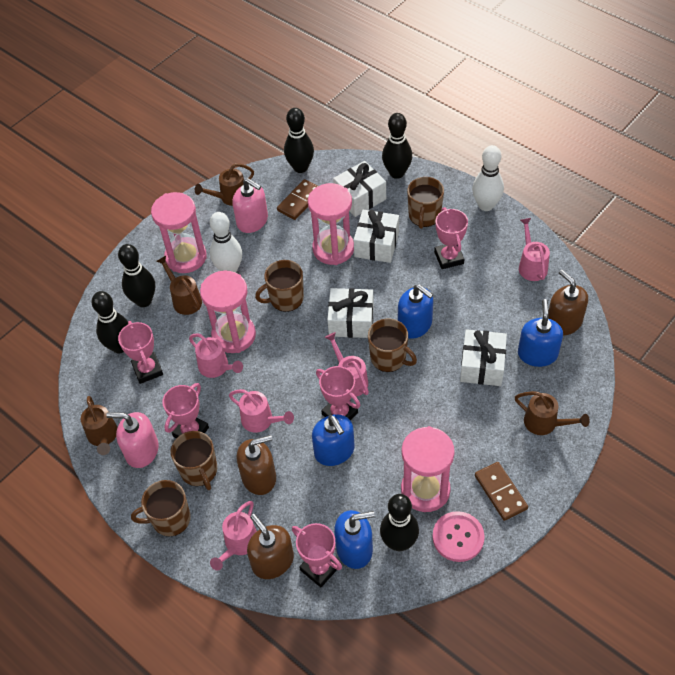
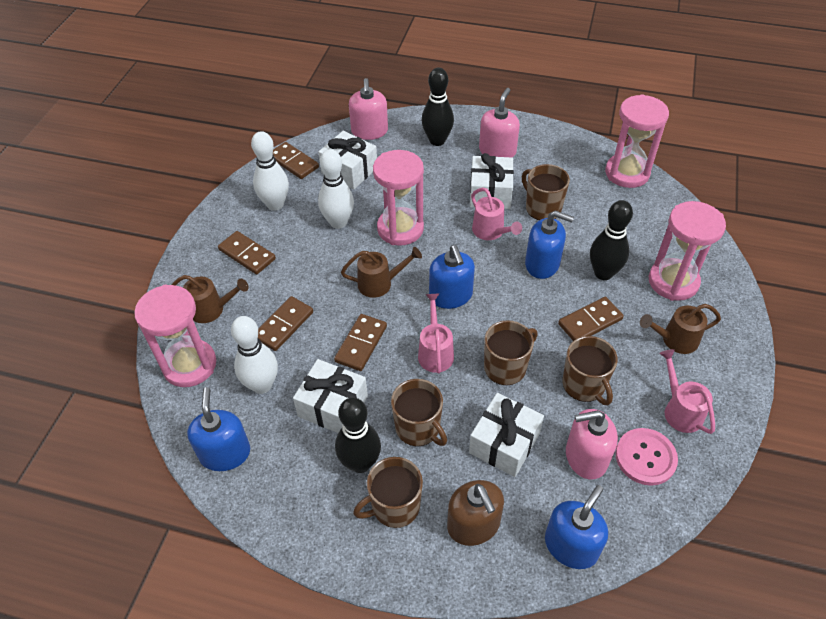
black bowling pin: 5 -> 3
brown domino: 2 -> 5
brown soap dispenser: 3 -> 1
brown watering can: 4 -> 3
pink soap dispenser: 2 -> 3
pink trophy: 5 -> 0
pink watering can: 5 -> 3
white bowling pin: 2 -> 3

